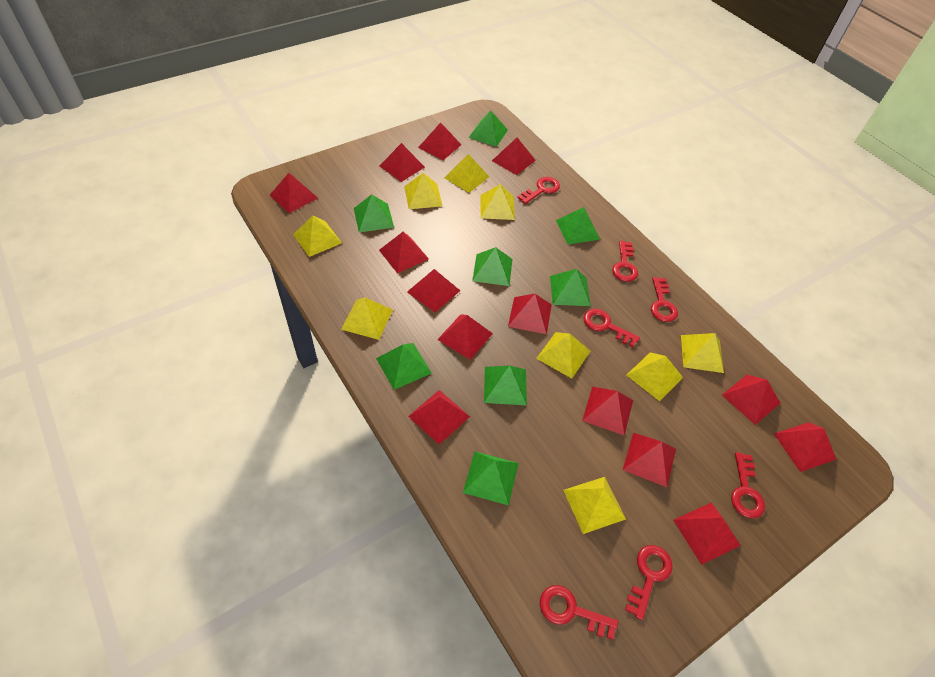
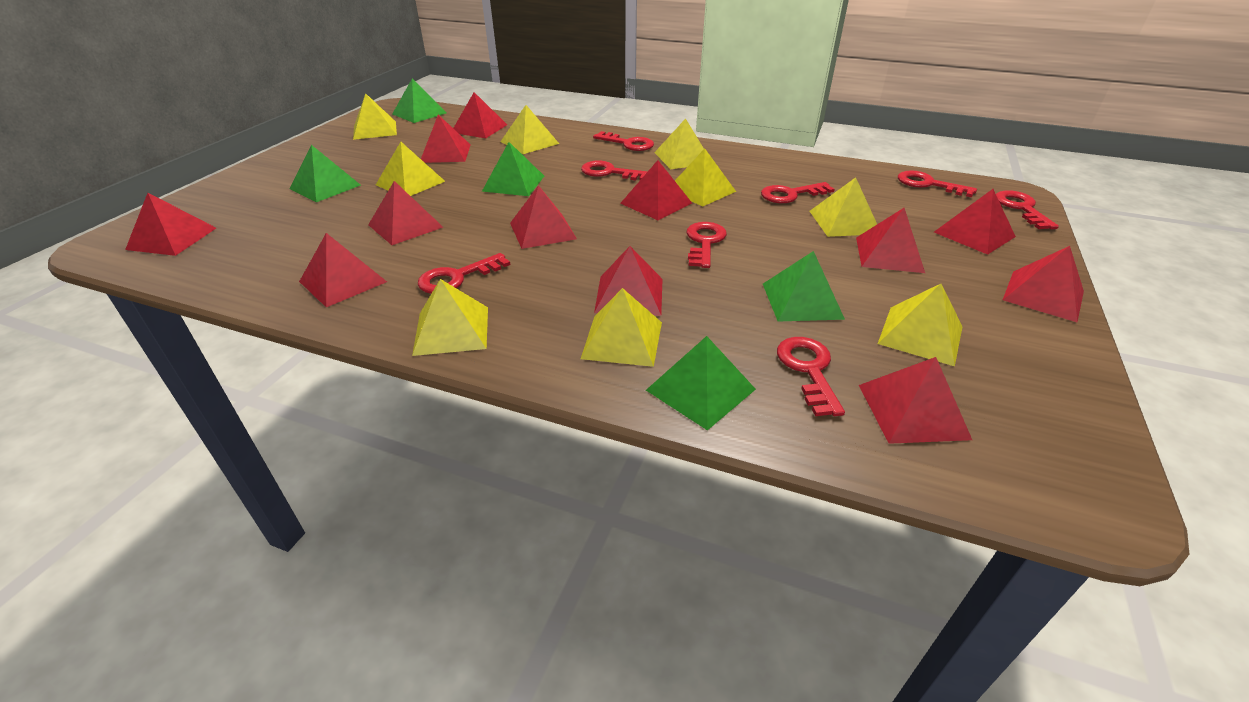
green pyramid: 8 -> 5
red key: 7 -> 8
red pyramid: 14 -> 12

